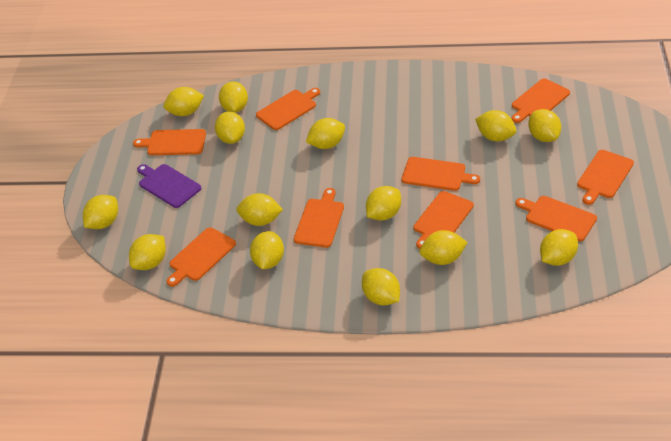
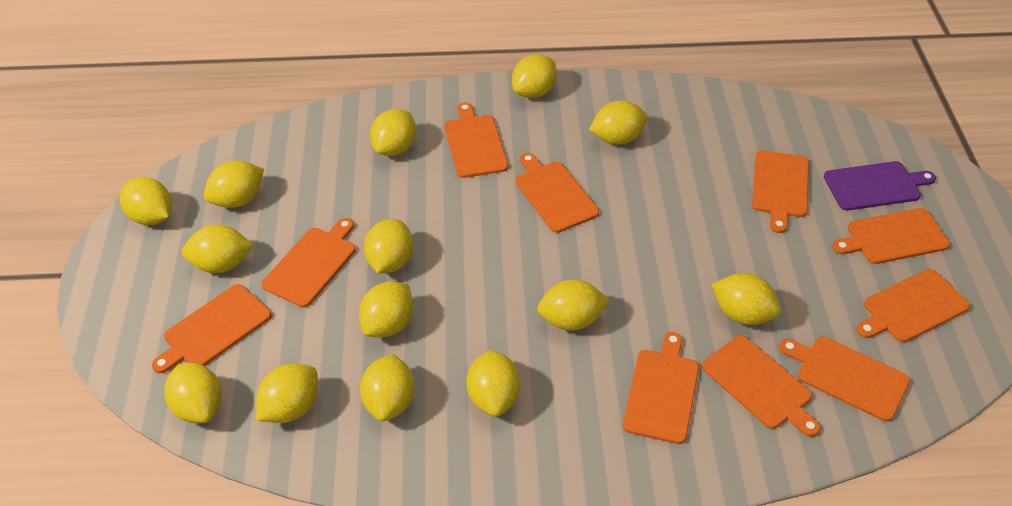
orange cutting board: 9 -> 10

